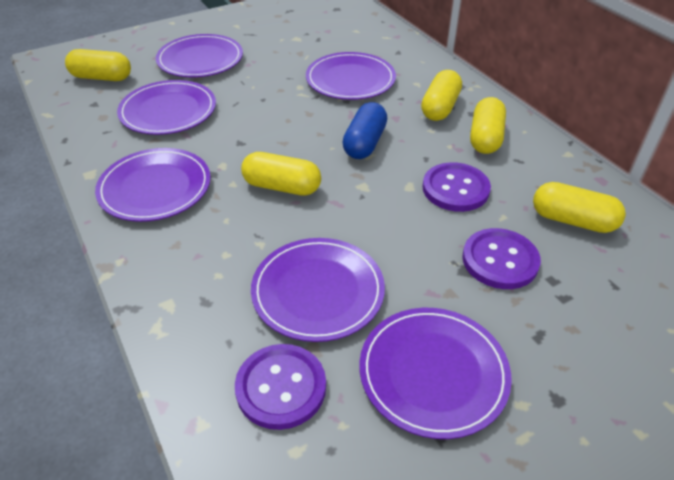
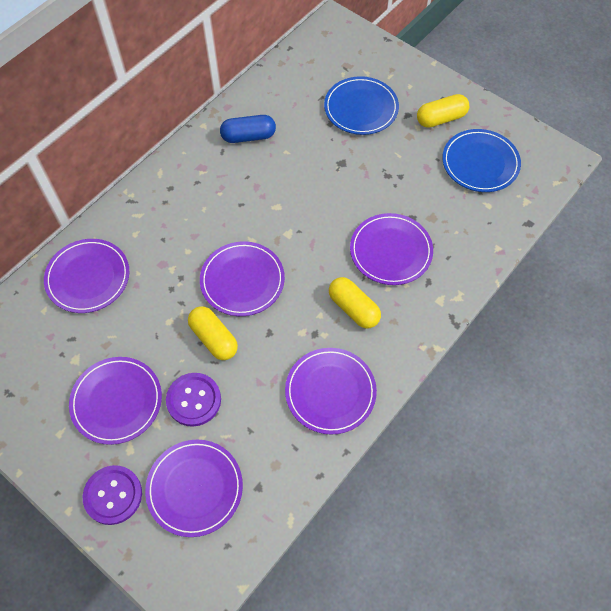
blue plate: 0 -> 2
purple button: 3 -> 2
yellow capsule: 5 -> 3

